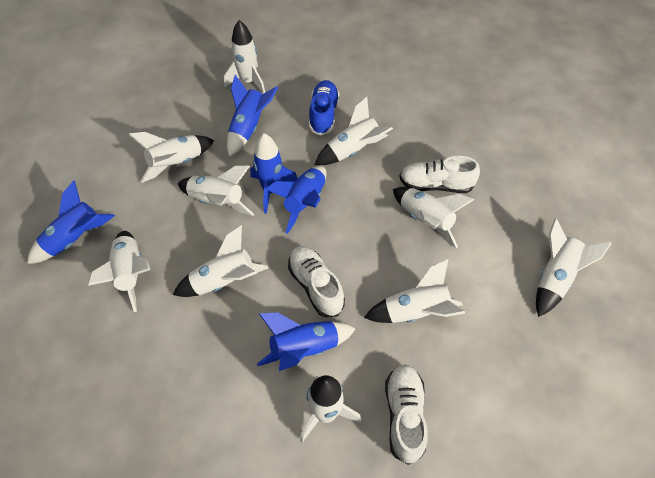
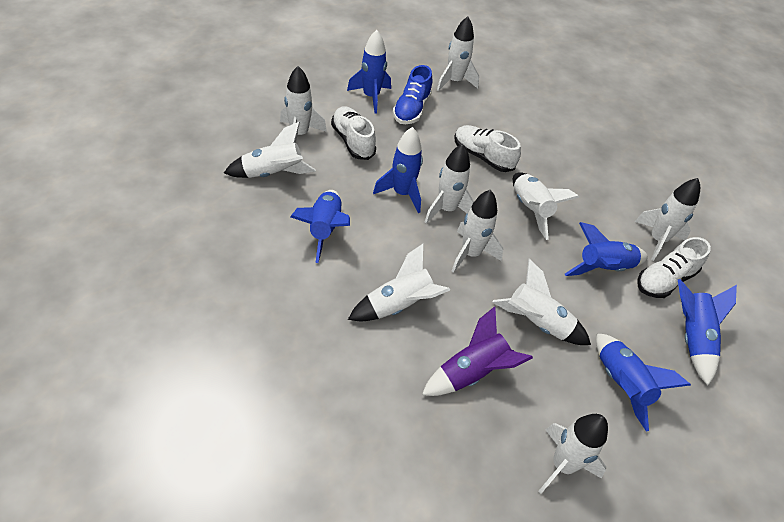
blue rocket: 5 -> 6
purple rocket: 0 -> 1

